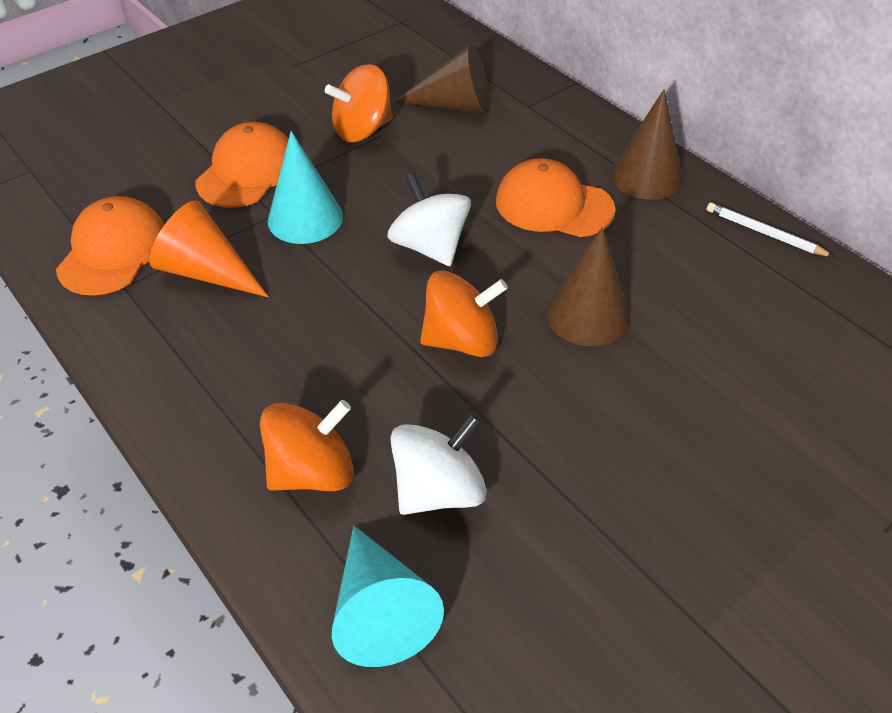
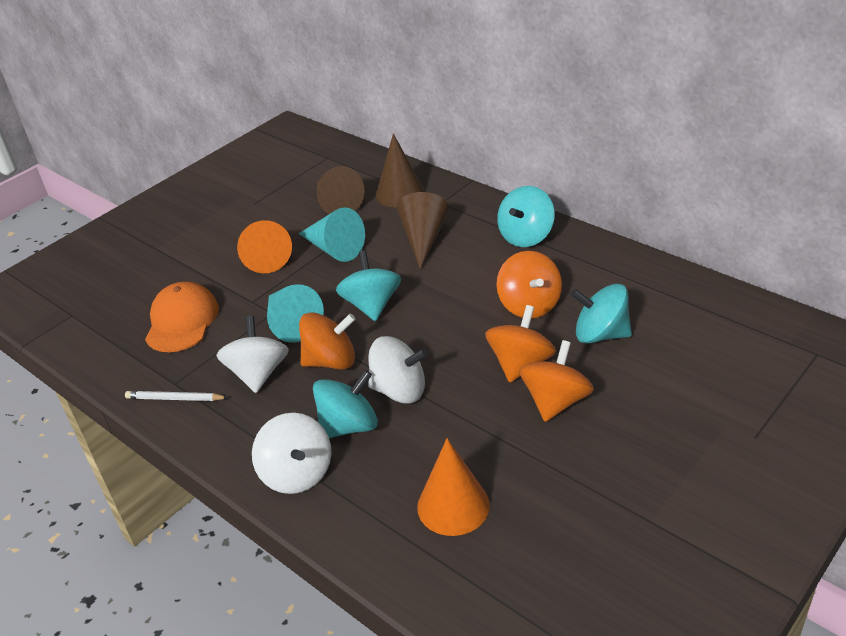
orange cap: 3 -> 1
orange cone: 1 -> 2
orange spinning top: 3 -> 4
turquoise spinning top: 0 -> 4
white spinning top: 2 -> 3

